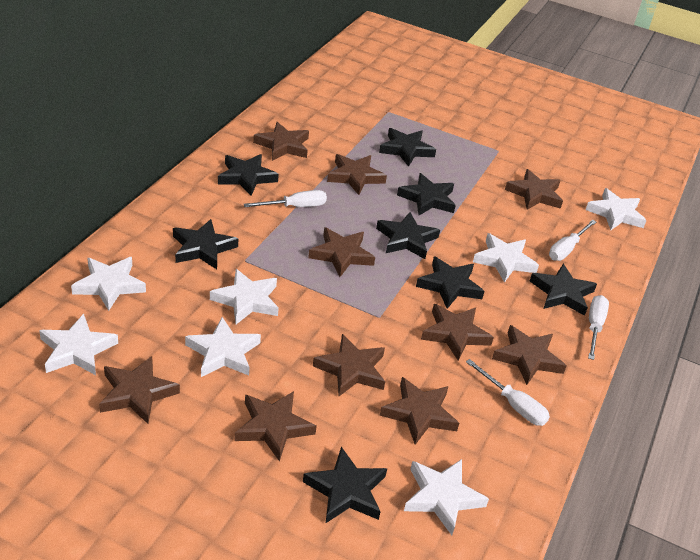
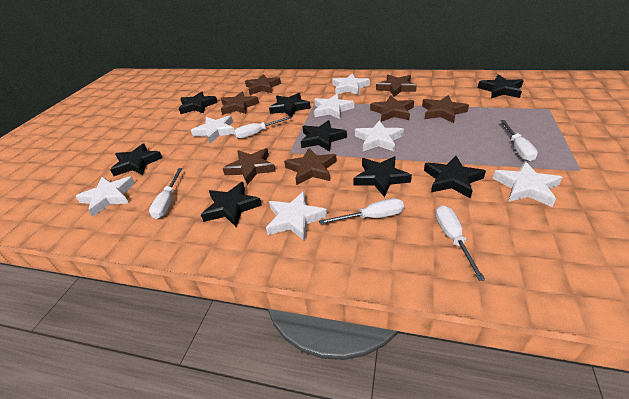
brown star: 10 -> 7
white screwdriver: 4 -> 5

